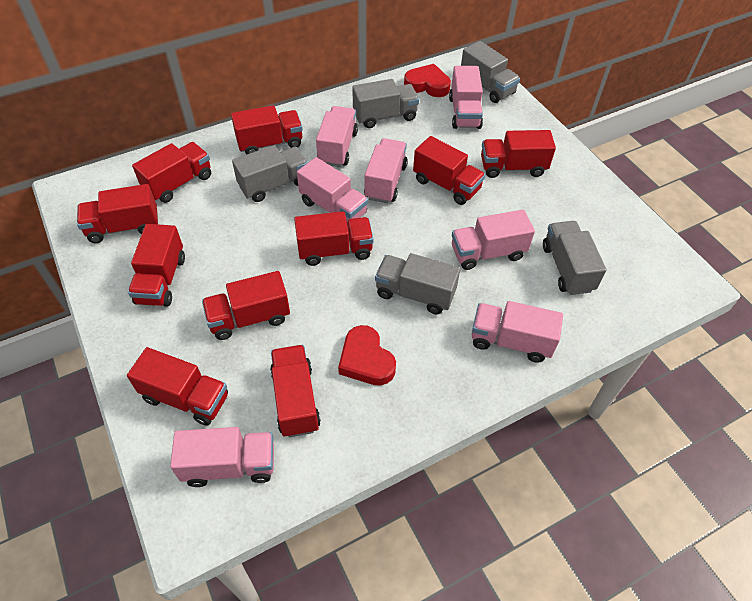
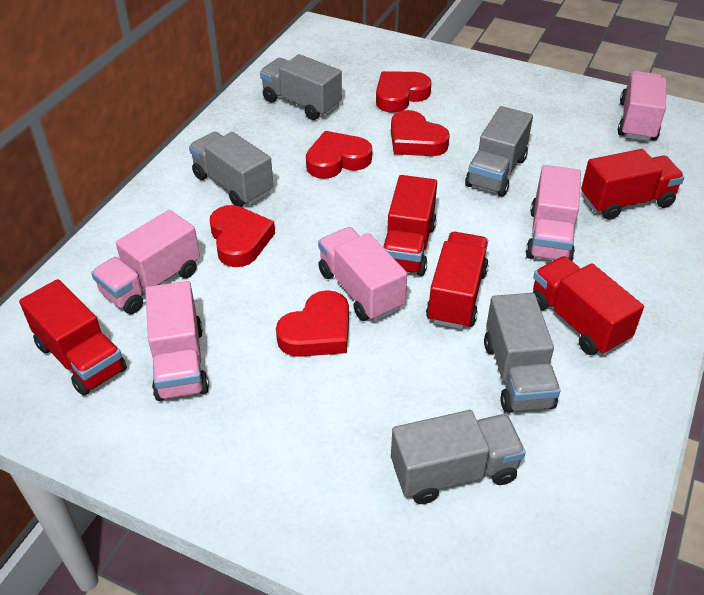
pink truck: 7 -> 5
red heart: 2 -> 5
red truck: 10 -> 5

